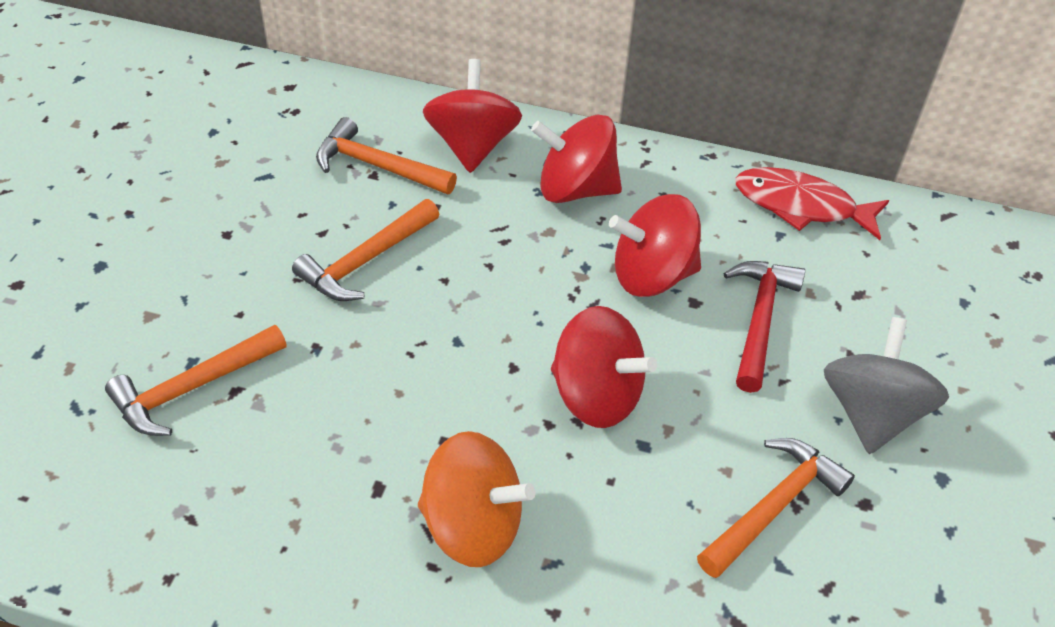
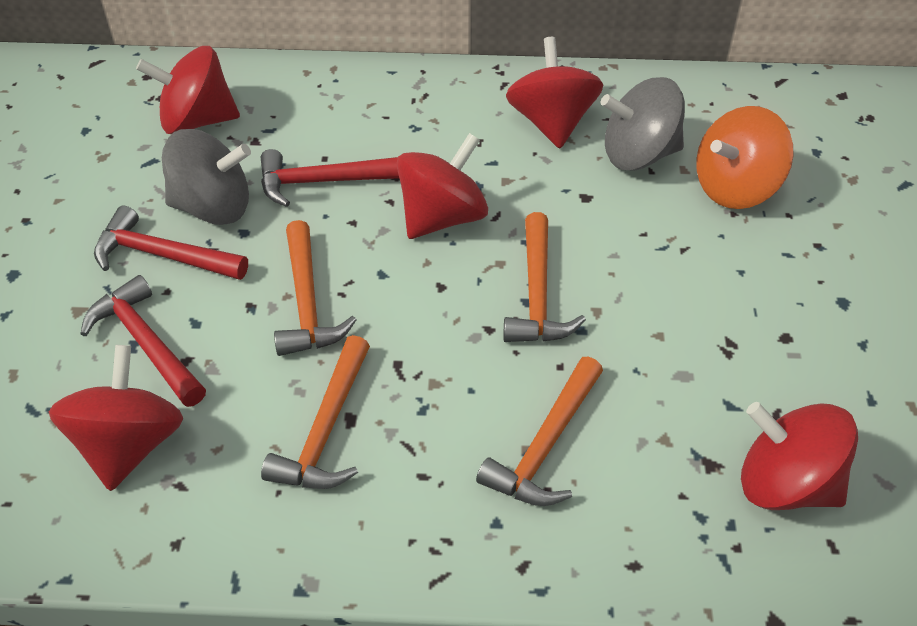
grey spinning top: 1 -> 2
red fish: 1 -> 0
red hammer: 1 -> 3
red spinning top: 4 -> 5

